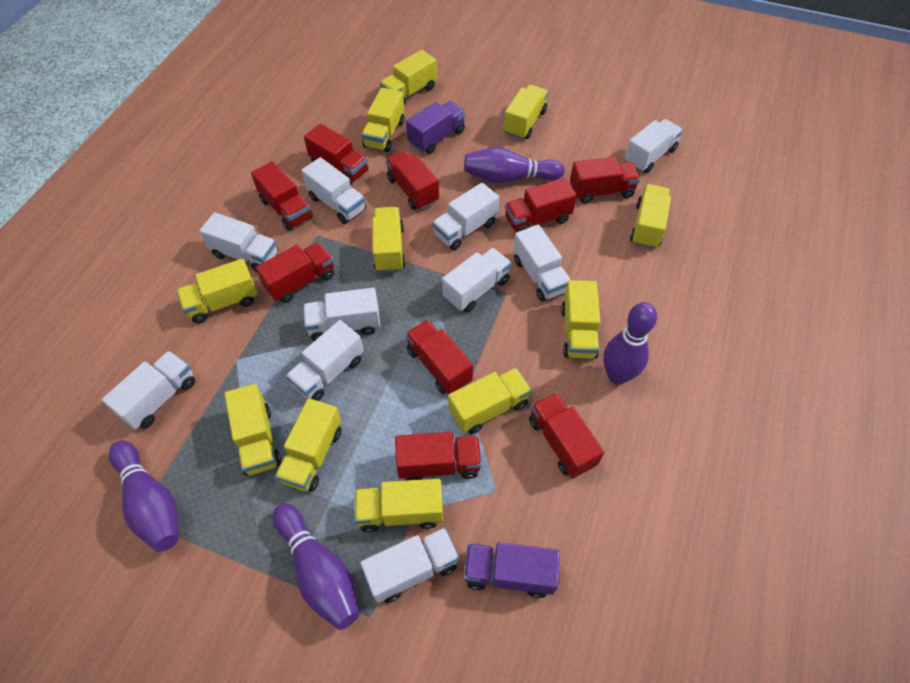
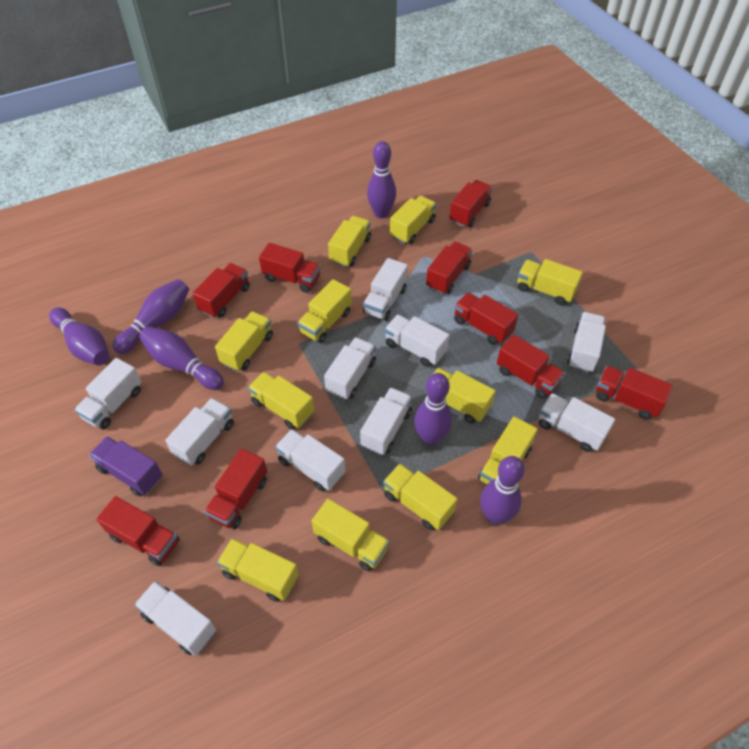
purple bowling pin: 4 -> 6
purple truck: 2 -> 1

